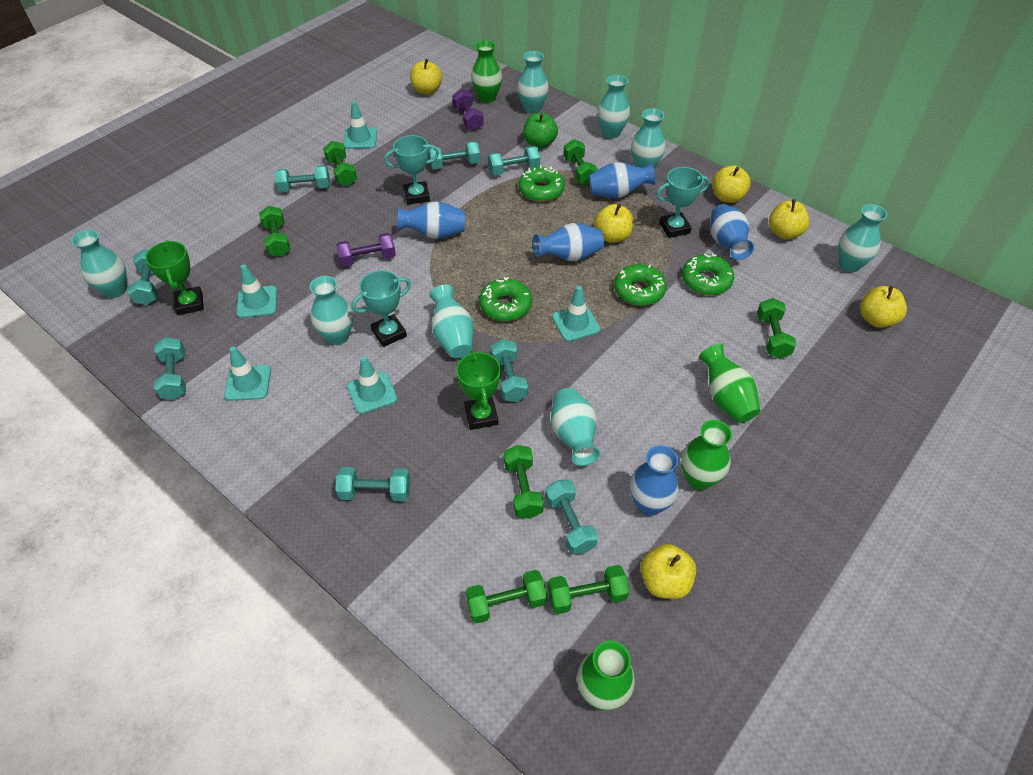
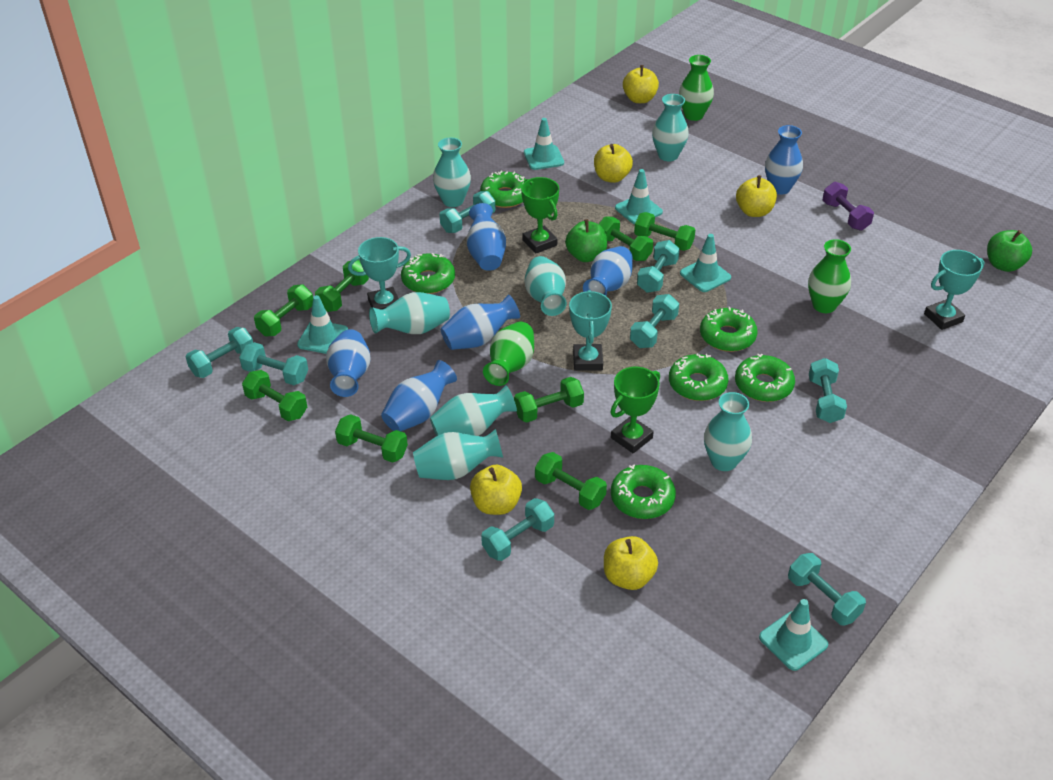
blue vase: 5 -> 6
green apple: 1 -> 2
green donut: 4 -> 6
green dumbbell: 7 -> 8
green vase: 4 -> 3
purple dumbbell: 2 -> 1
turquoise vase: 8 -> 7
yellow apple: 6 -> 5

